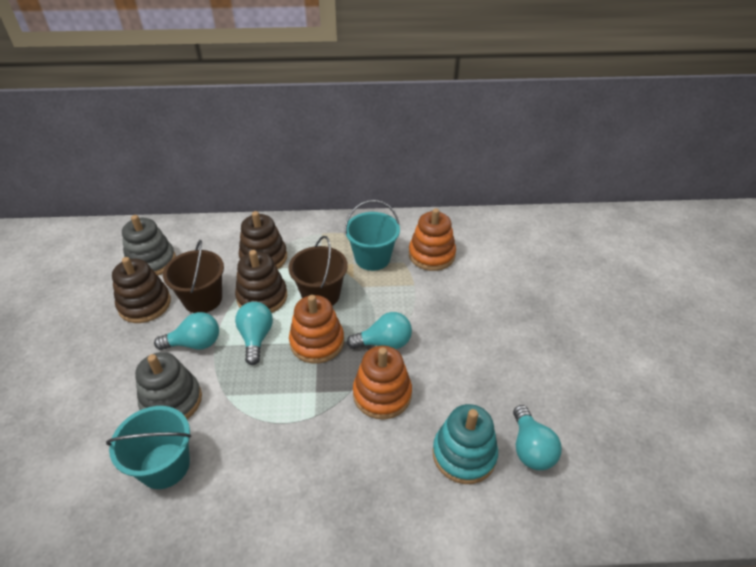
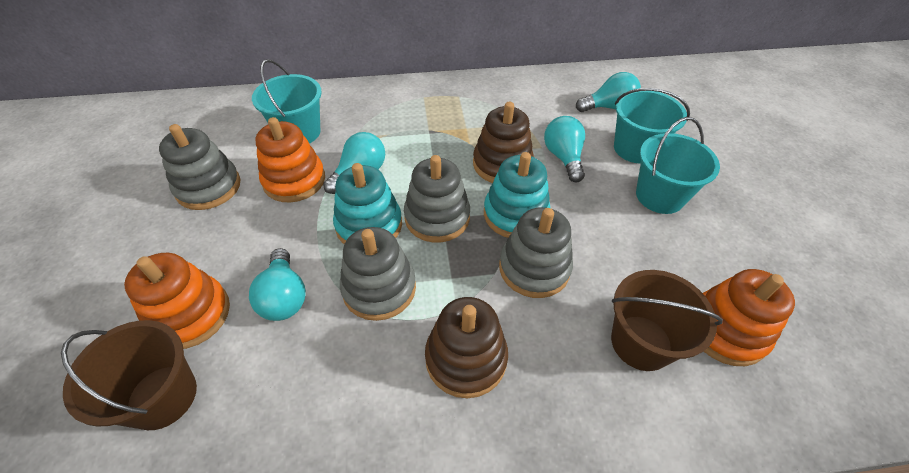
brown stacking toy: 3 -> 2
grey stacking toy: 2 -> 4
turquoise bucket: 2 -> 3
turquoise stacking toy: 1 -> 2

